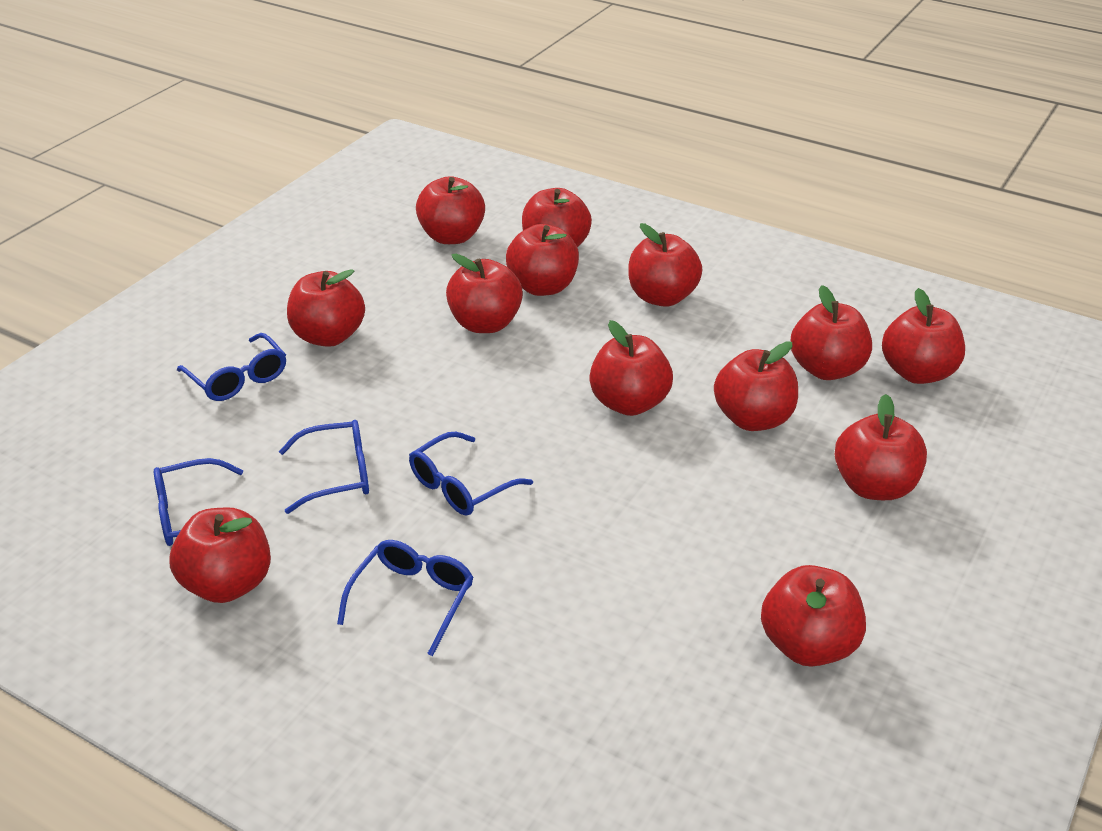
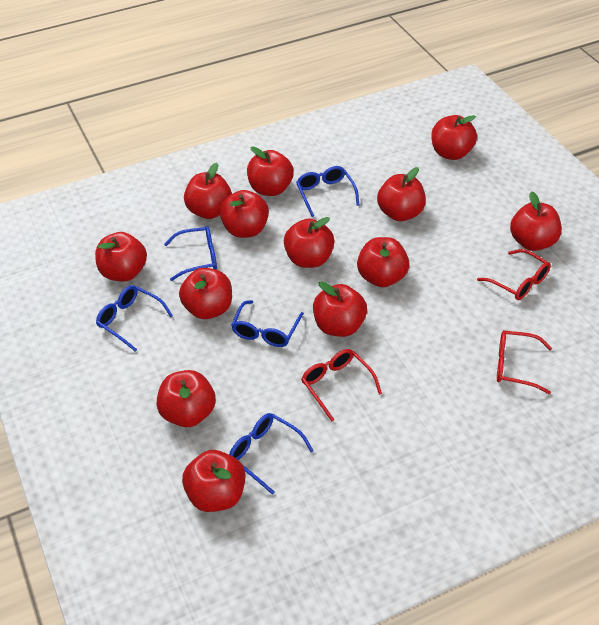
red glasses: 0 -> 3

